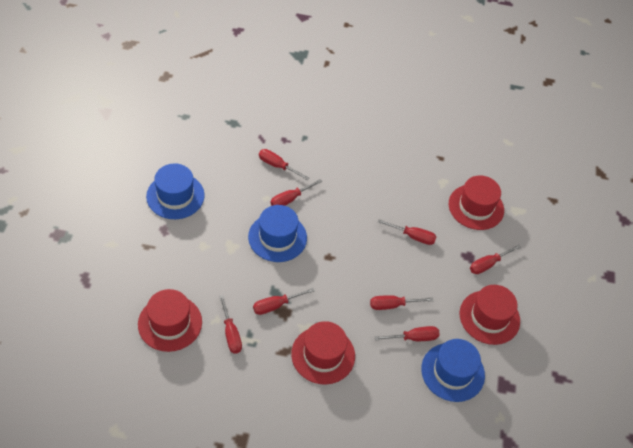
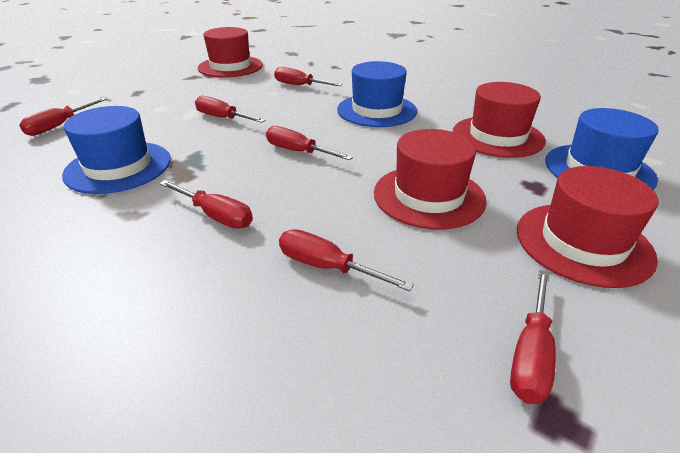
red screwdriver: 8 -> 7

